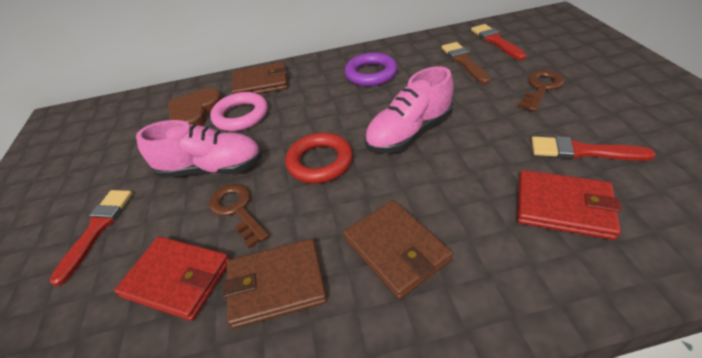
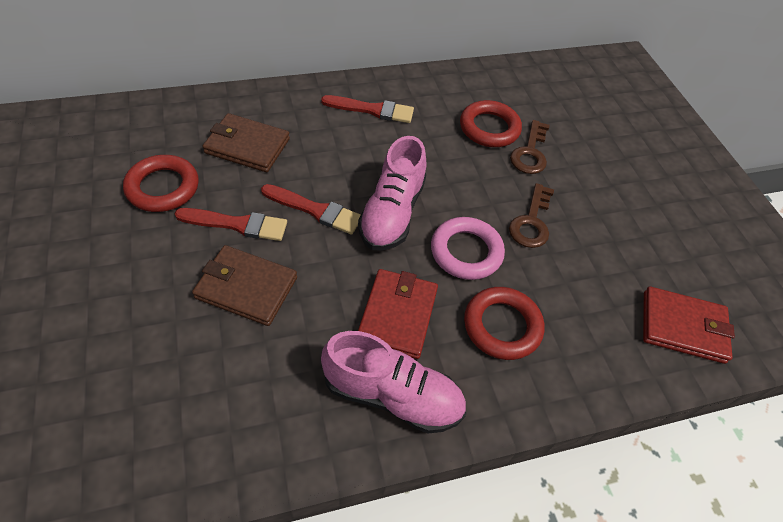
brown brush: 1 -> 0
brown heart: 1 -> 0
brown wallet: 3 -> 2
purple ring: 1 -> 0
red ring: 1 -> 3

